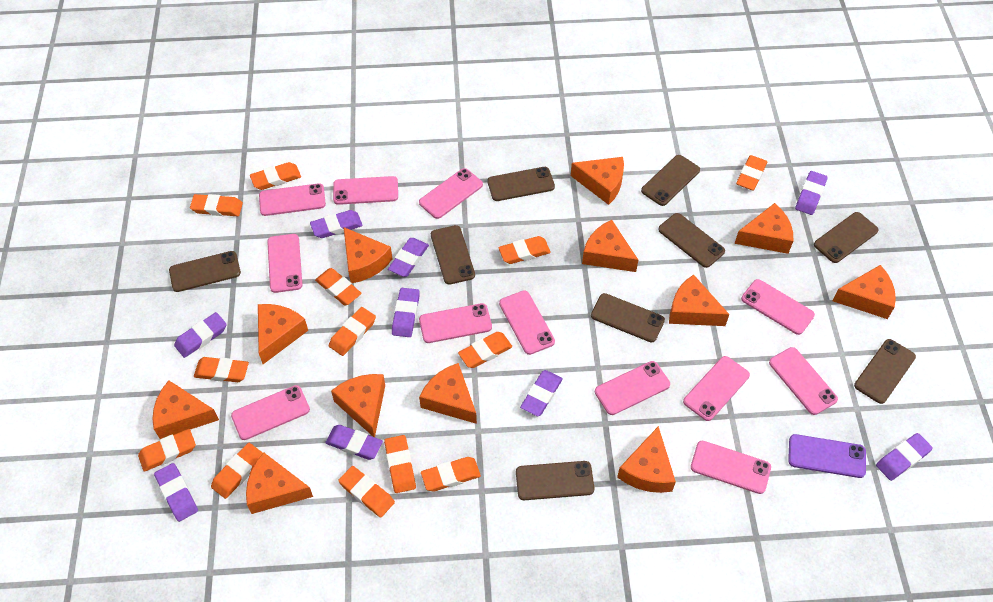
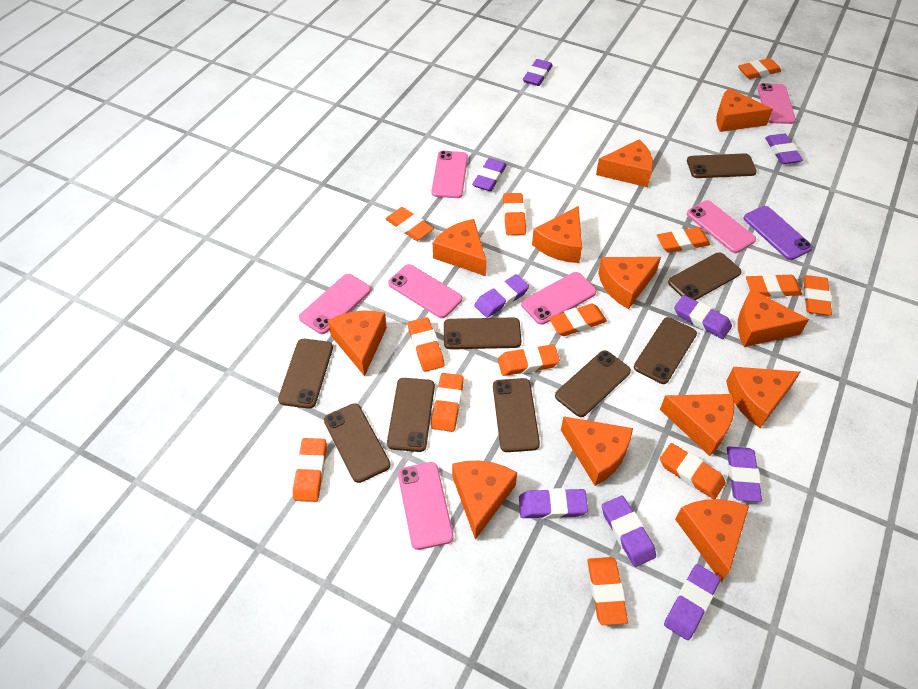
pink phone: 12 -> 7

